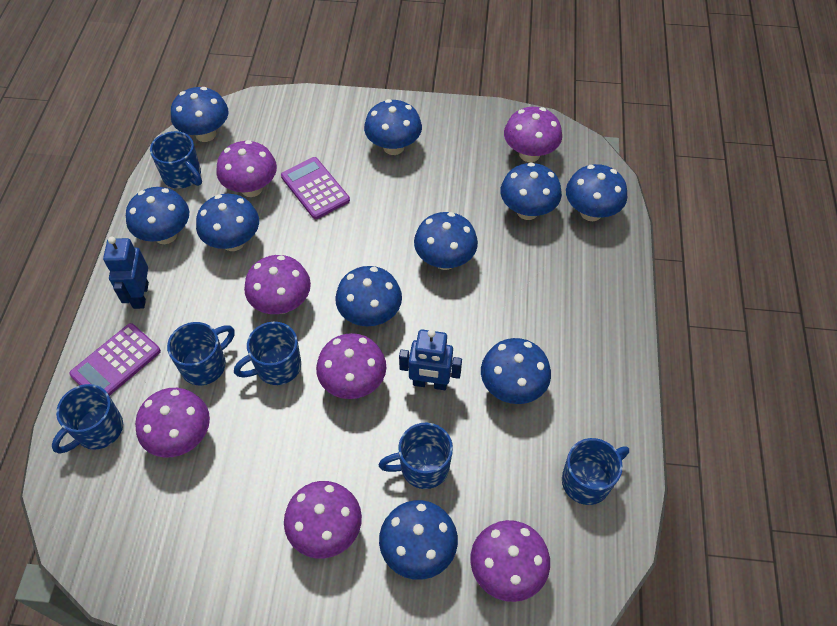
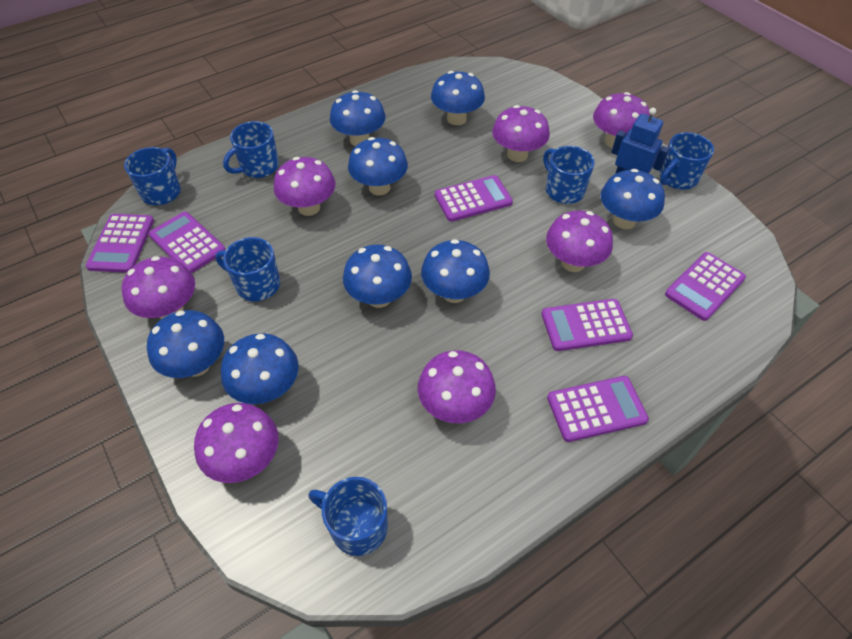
blue mushroom: 10 -> 8
blue robot: 2 -> 1
purple calculator: 2 -> 6

